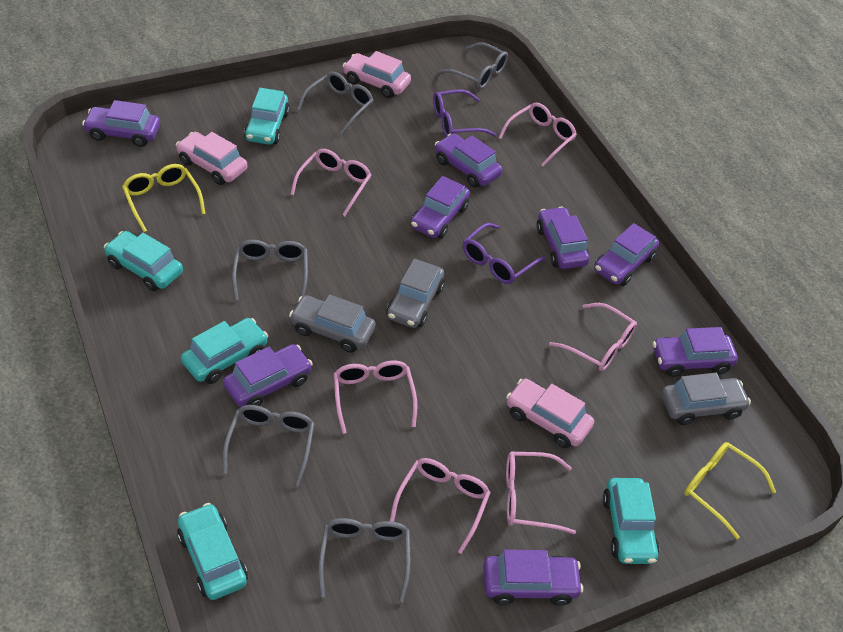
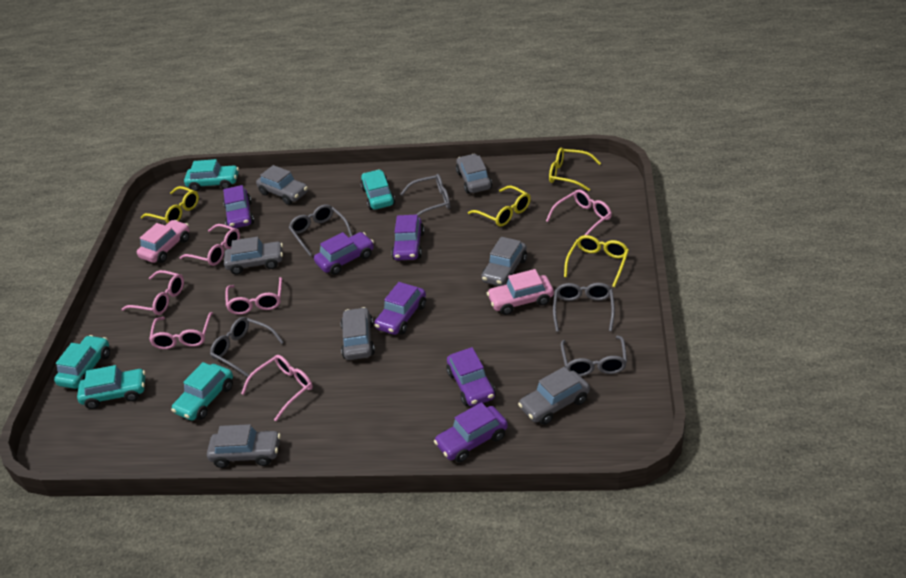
grey car: 3 -> 7
pink car: 3 -> 2
purple car: 8 -> 6
purple glasses: 2 -> 0
yellow glasses: 2 -> 4

